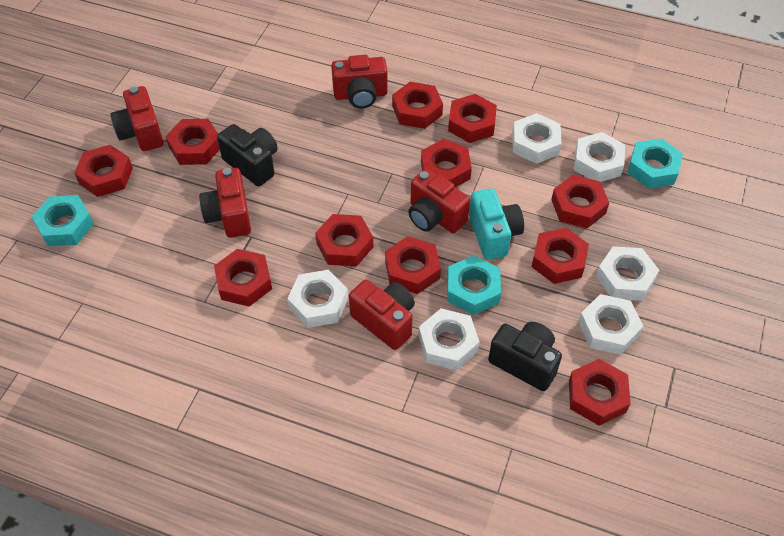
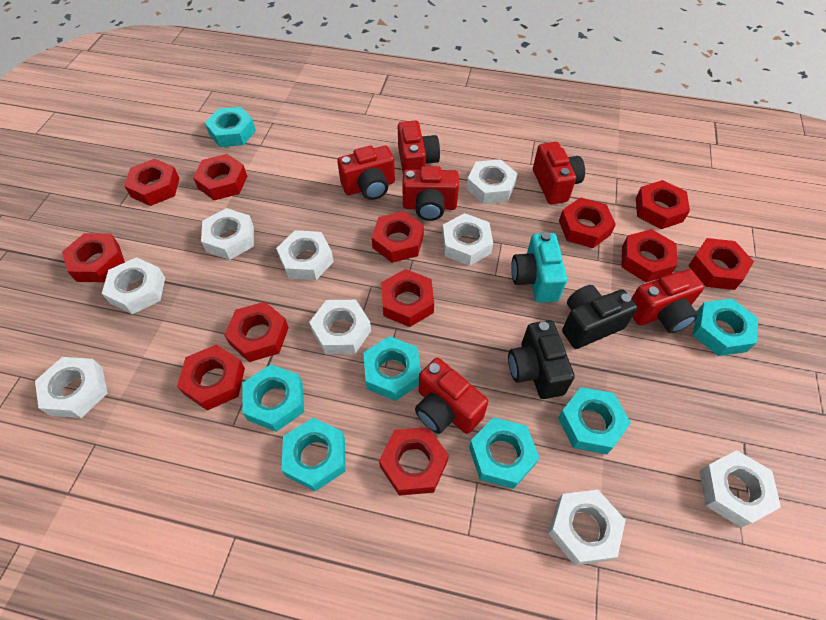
red camera: 5 -> 6
red nut: 11 -> 12
turquoise nut: 3 -> 7
white nut: 6 -> 9

